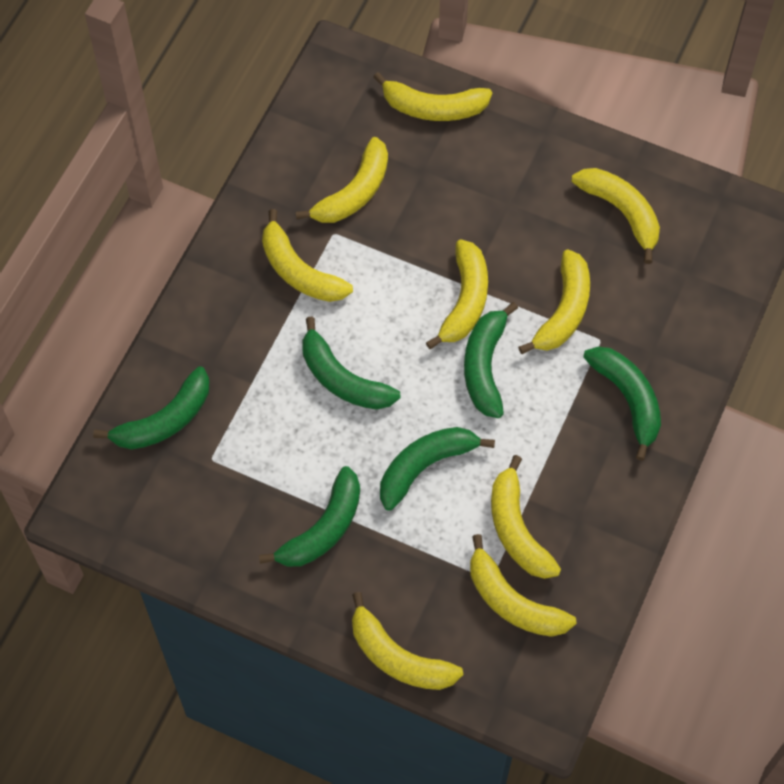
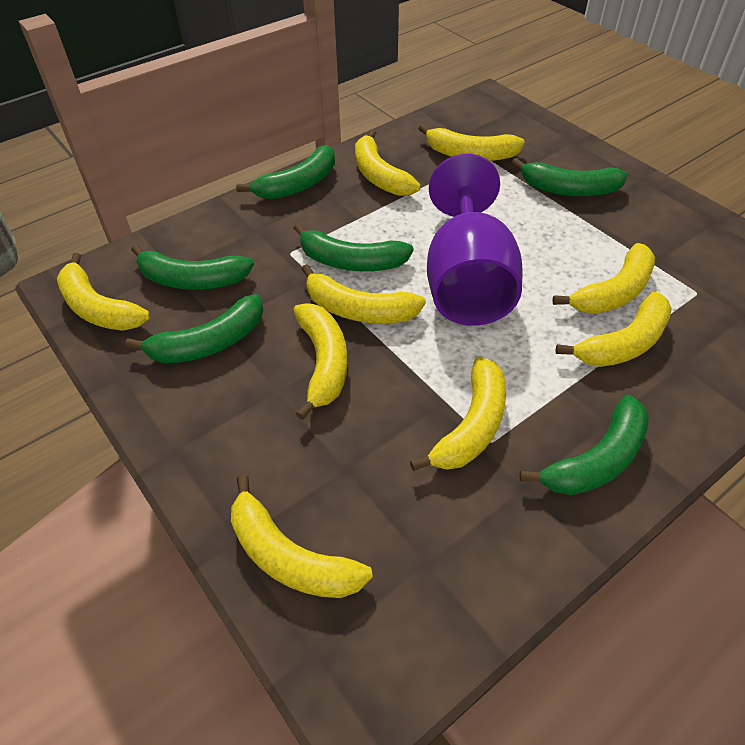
purple goblet: 0 -> 1

